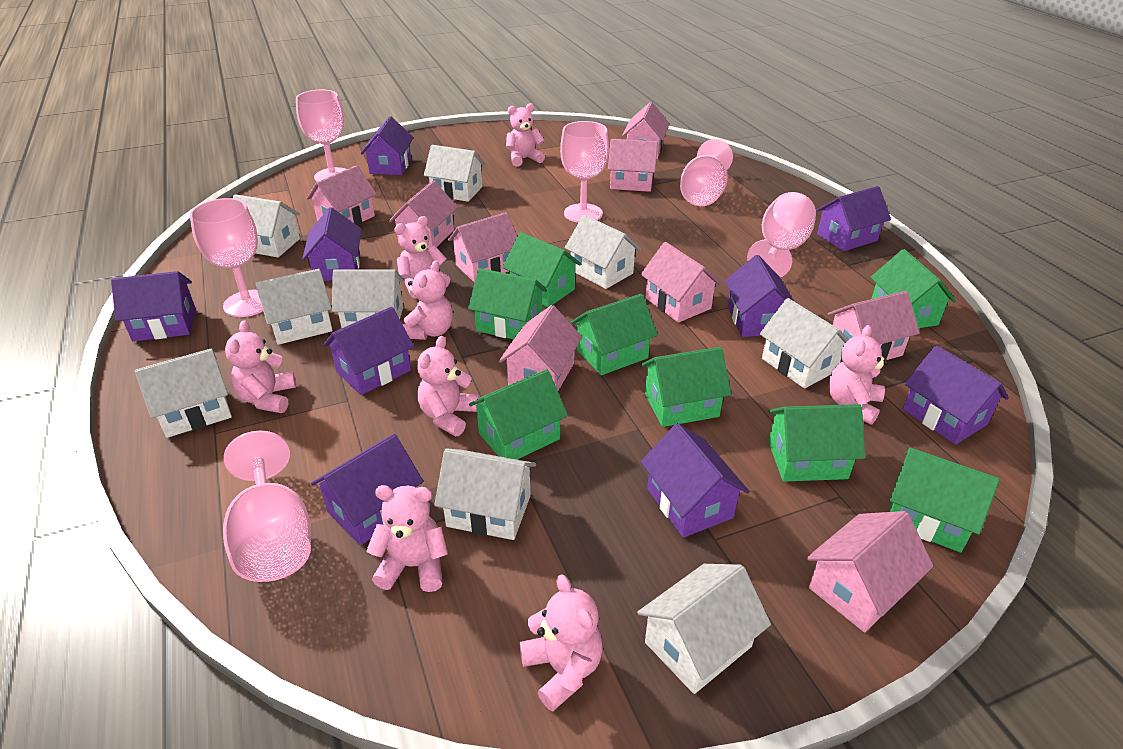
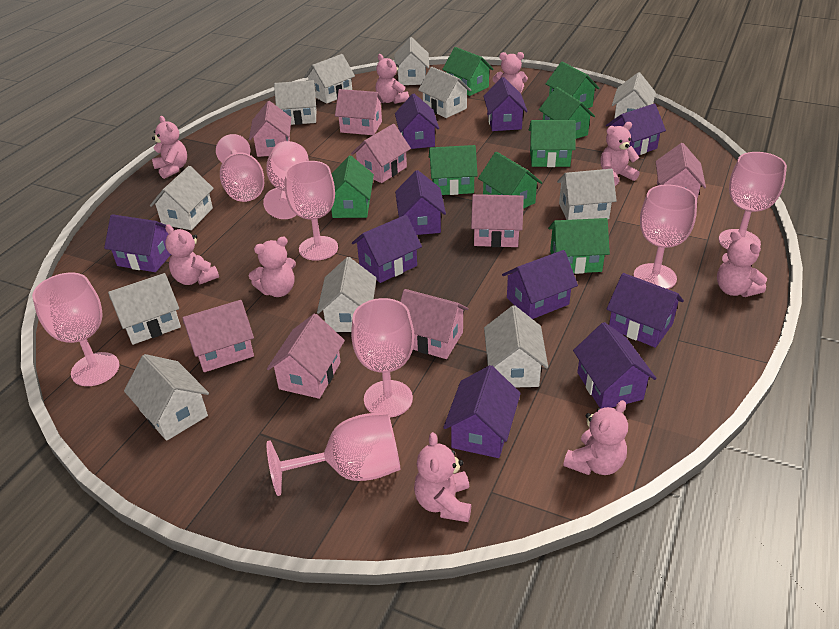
pink goblet: 6 -> 8
pink house: 9 -> 8
pink teddy bear: 8 -> 9
purple house: 9 -> 10
white house: 9 -> 11

